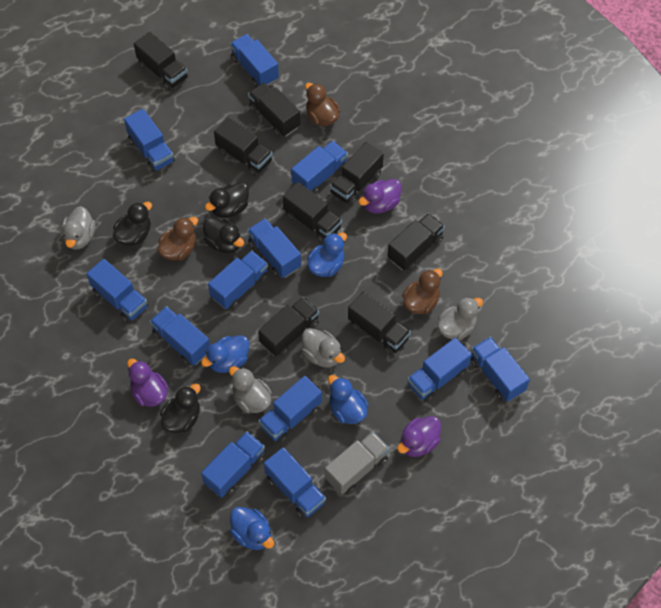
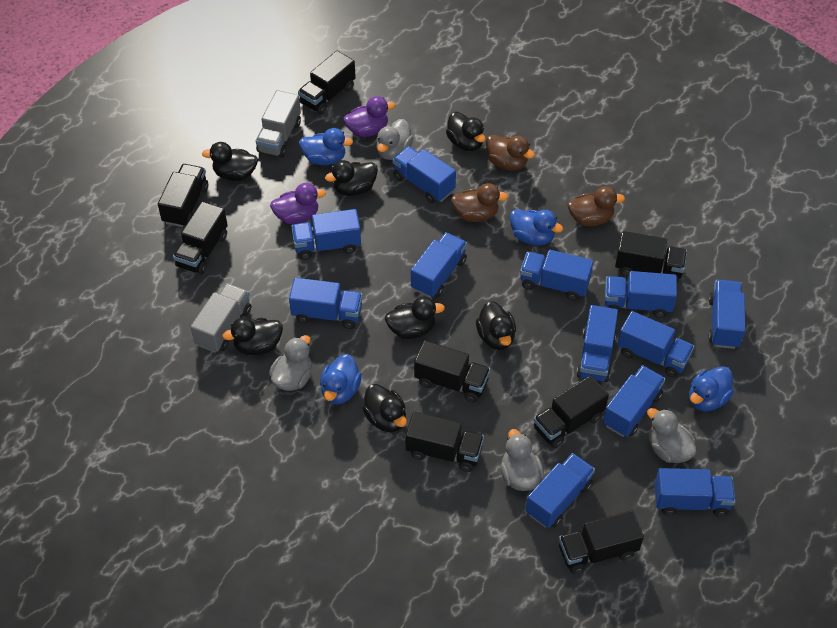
black duck: 4 -> 7
grey truck: 1 -> 2
purple duck: 3 -> 2

